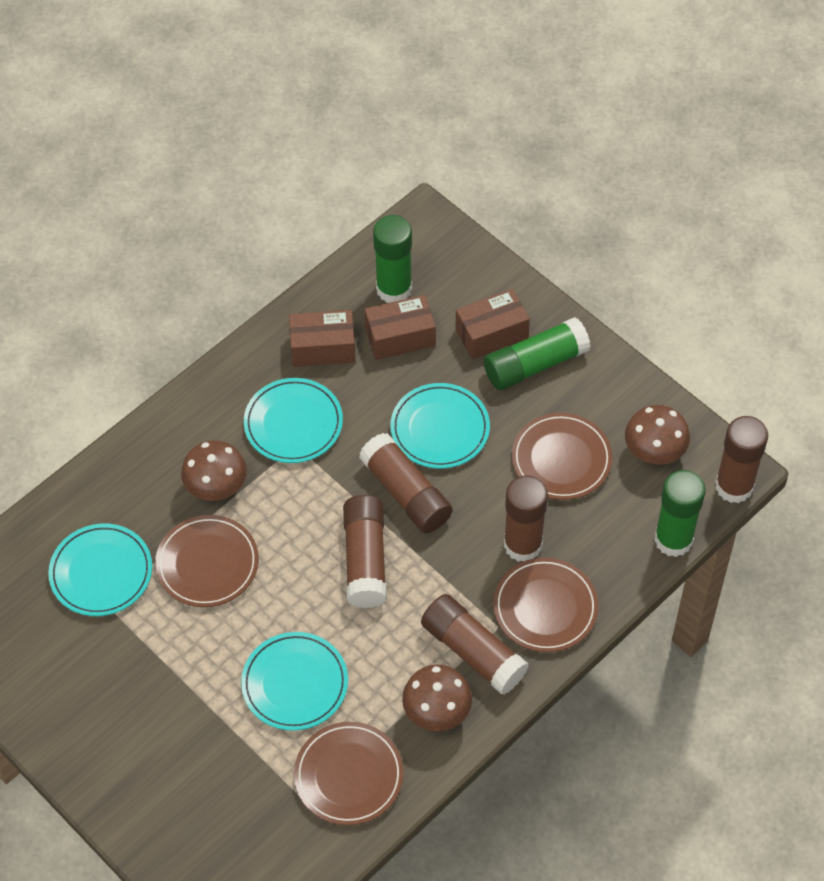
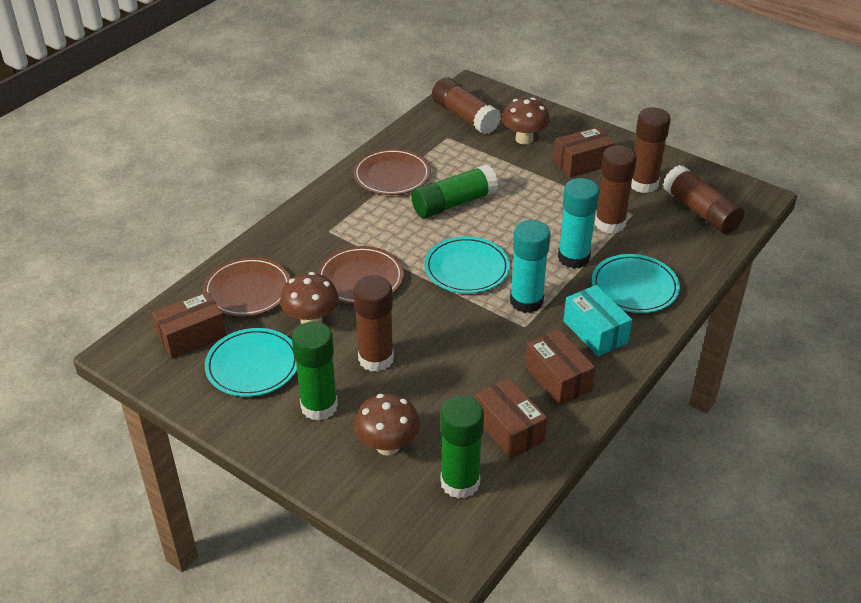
brown box: 3 -> 4
brown plate: 4 -> 3
turquoise box: 0 -> 1
turquoise glue stick: 0 -> 2
turquoise plate: 4 -> 3

